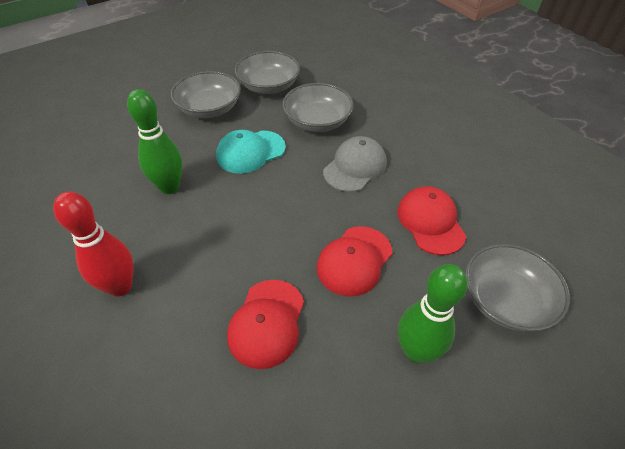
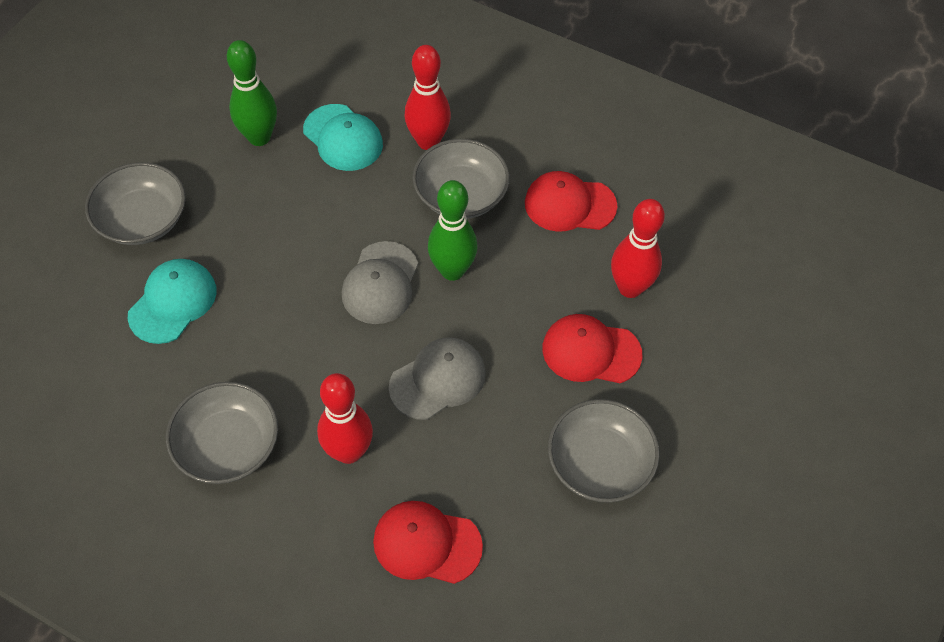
grey cap: 1 -> 2
red bowling pin: 1 -> 3
turquoise cap: 1 -> 2

